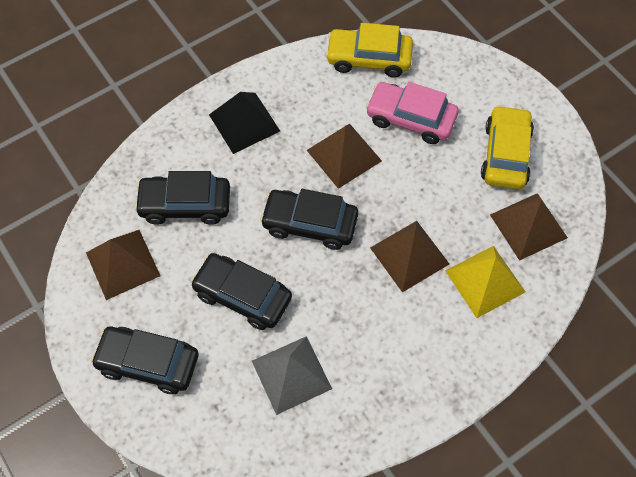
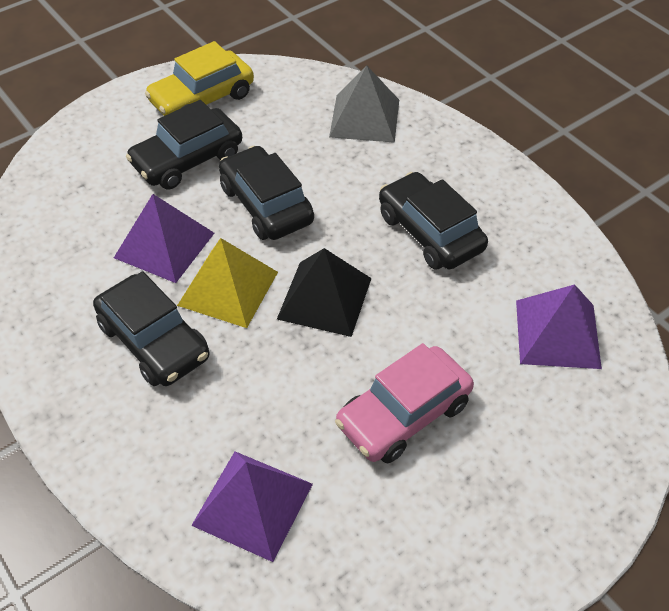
brown pyramid: 4 -> 0
purple pyramid: 0 -> 3
yellow car: 2 -> 1

